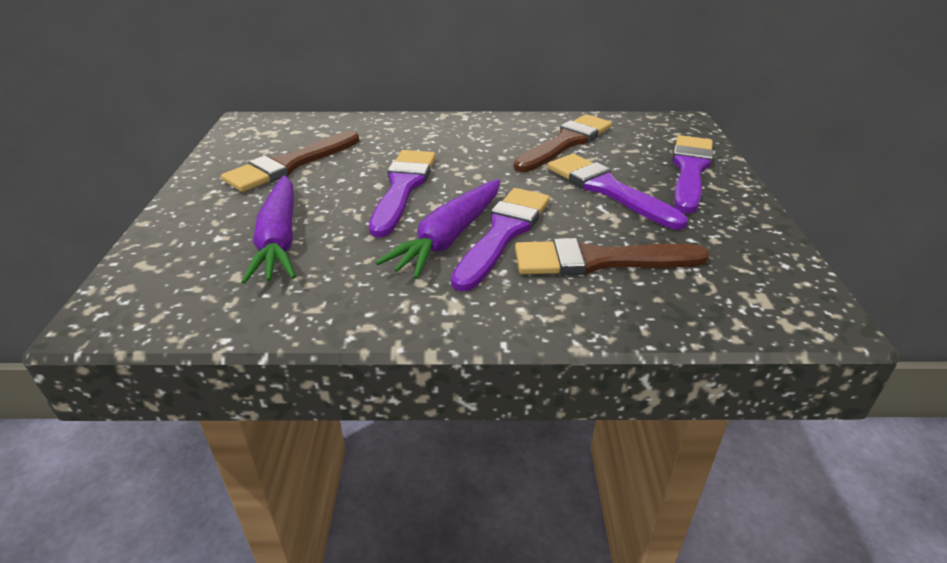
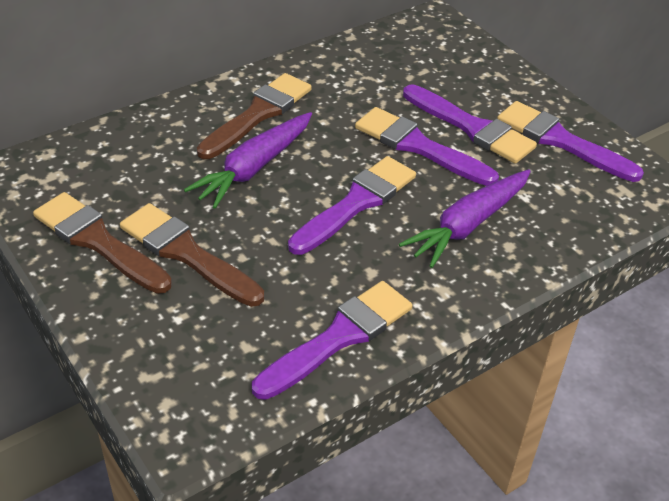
purple brush: 4 -> 5

